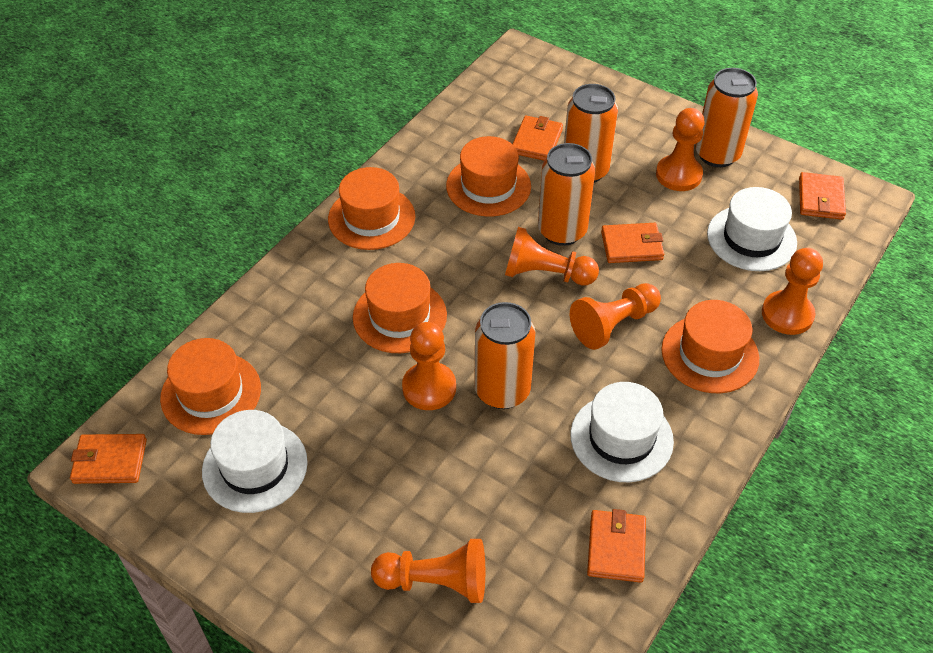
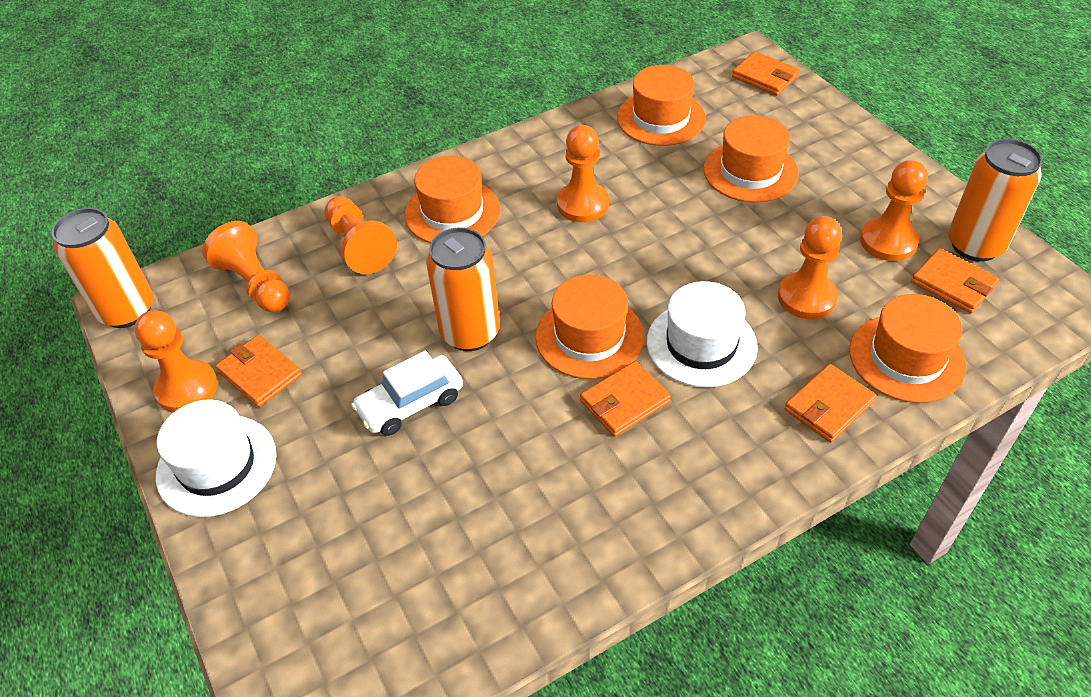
orange can: 4 -> 3
white car: 0 -> 1
white hat: 3 -> 2

